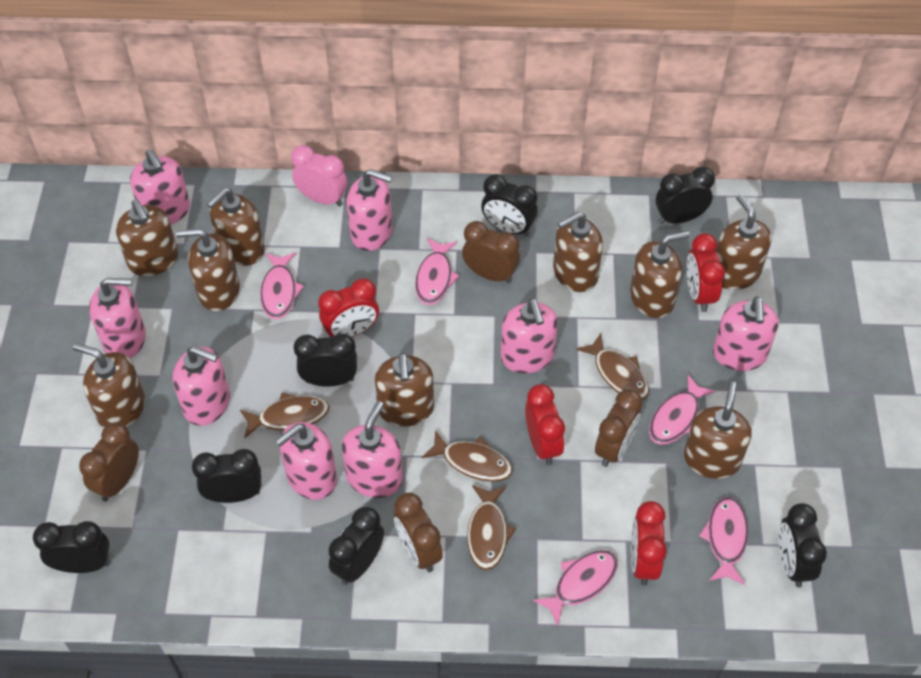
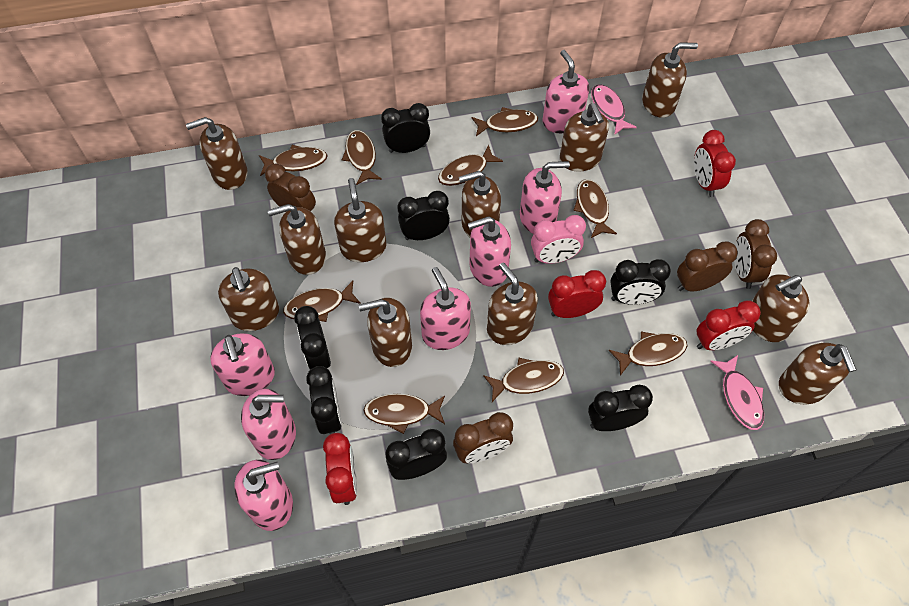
brown fish: 4 -> 9
brown soap dispenser: 9 -> 11
pink fish: 5 -> 2
pink soap dispenser: 8 -> 7

